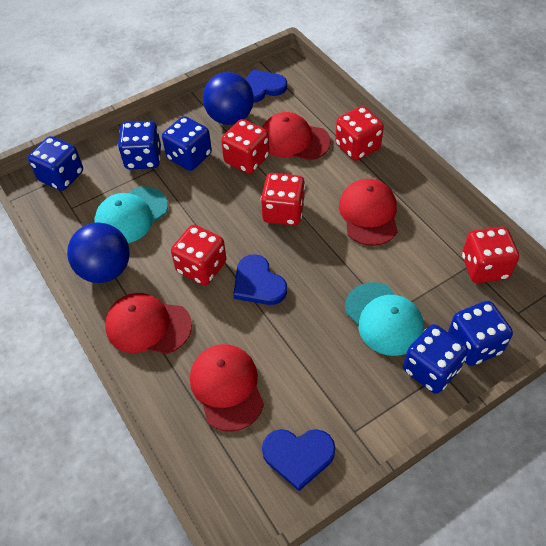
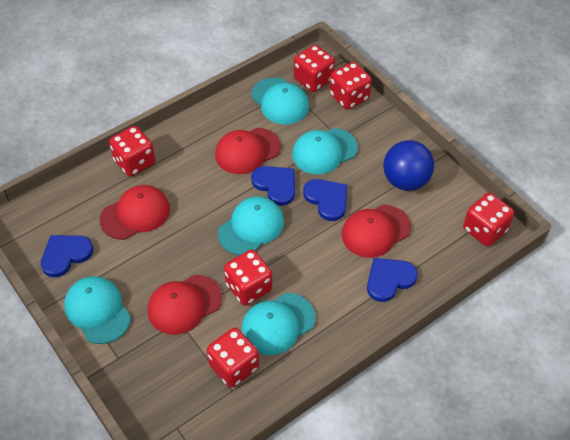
blue ball: 2 -> 1
blue dice: 5 -> 0
blue heart: 3 -> 4
red dice: 5 -> 6
turquoise cap: 2 -> 5

